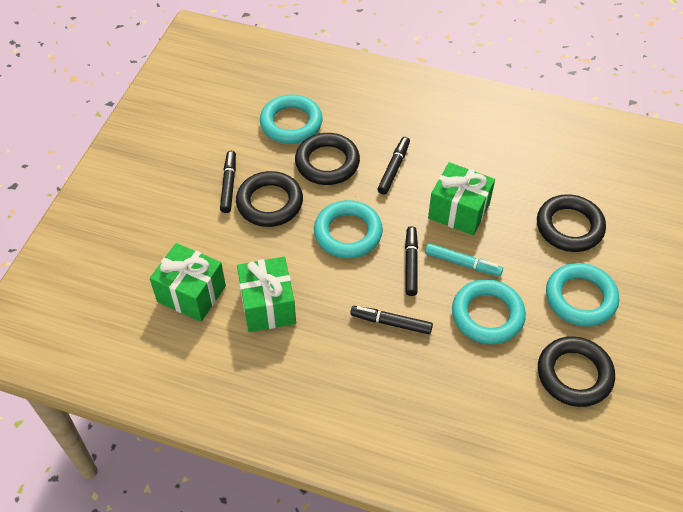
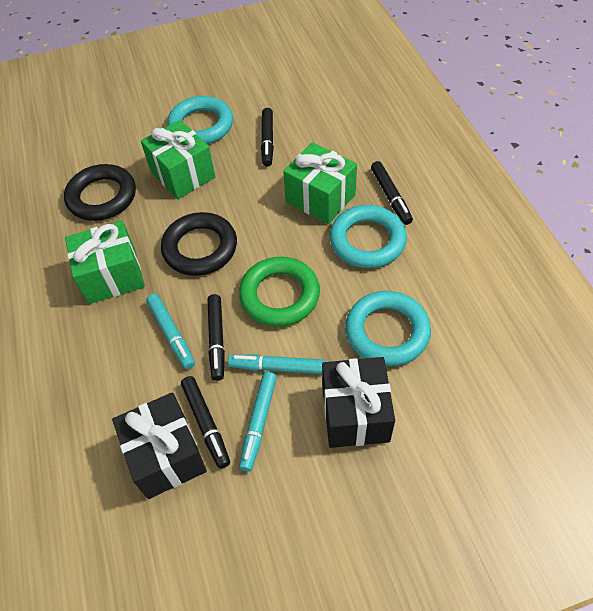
black gift: 0 -> 2
black ring: 4 -> 2
green ring: 0 -> 1
turquoise marker: 1 -> 3
turquoise ring: 4 -> 3

